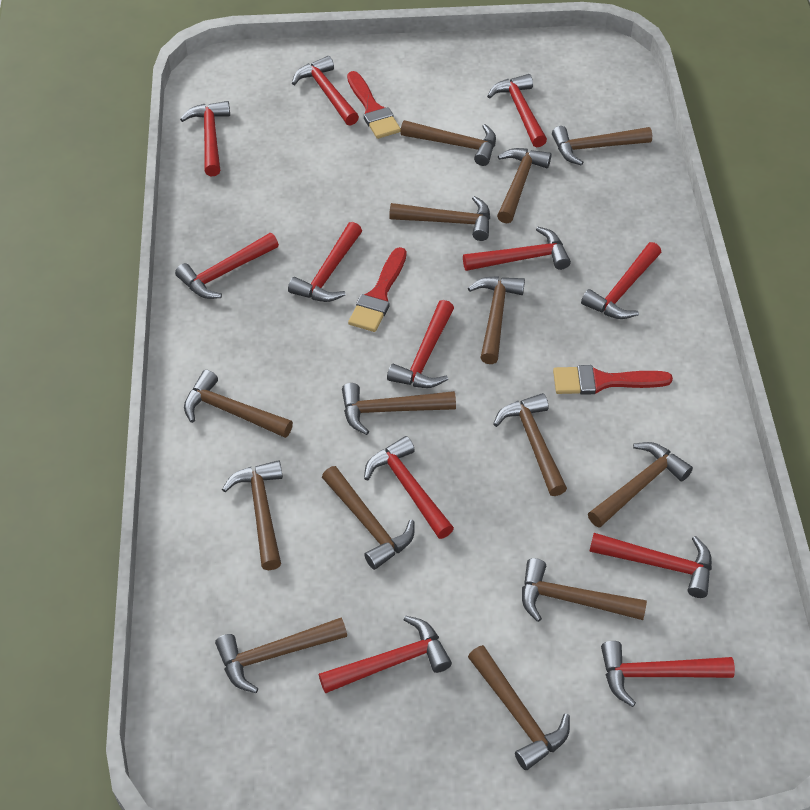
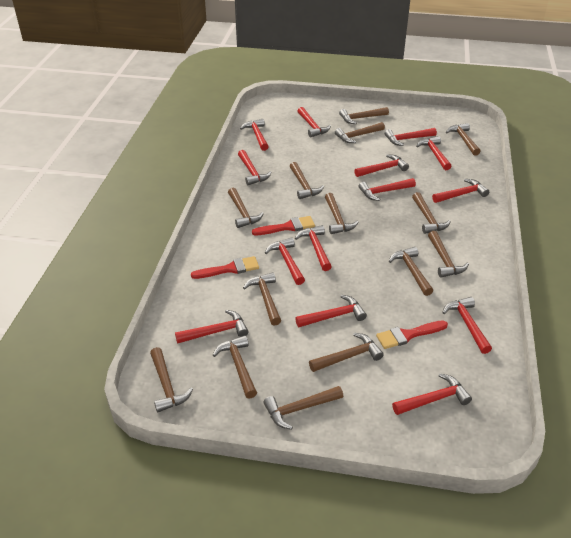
red hammer: 12 -> 14

